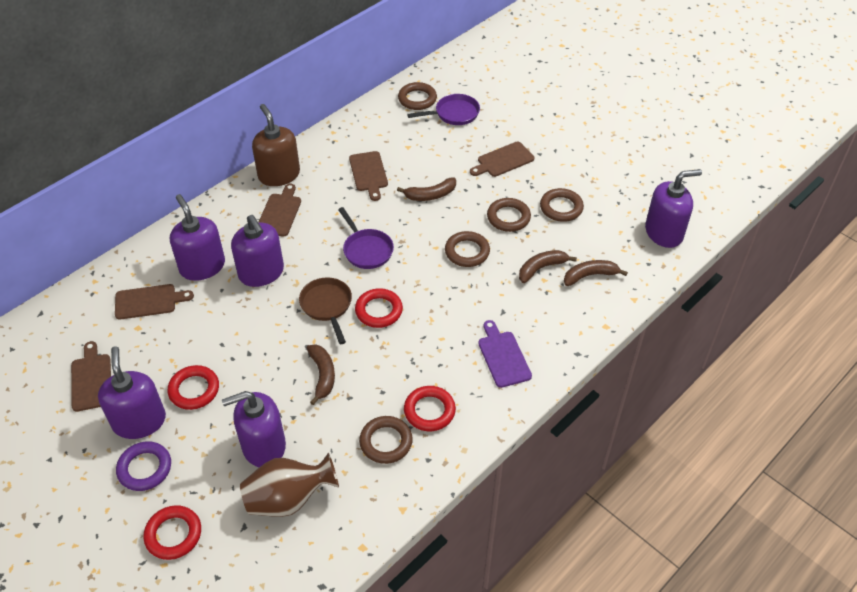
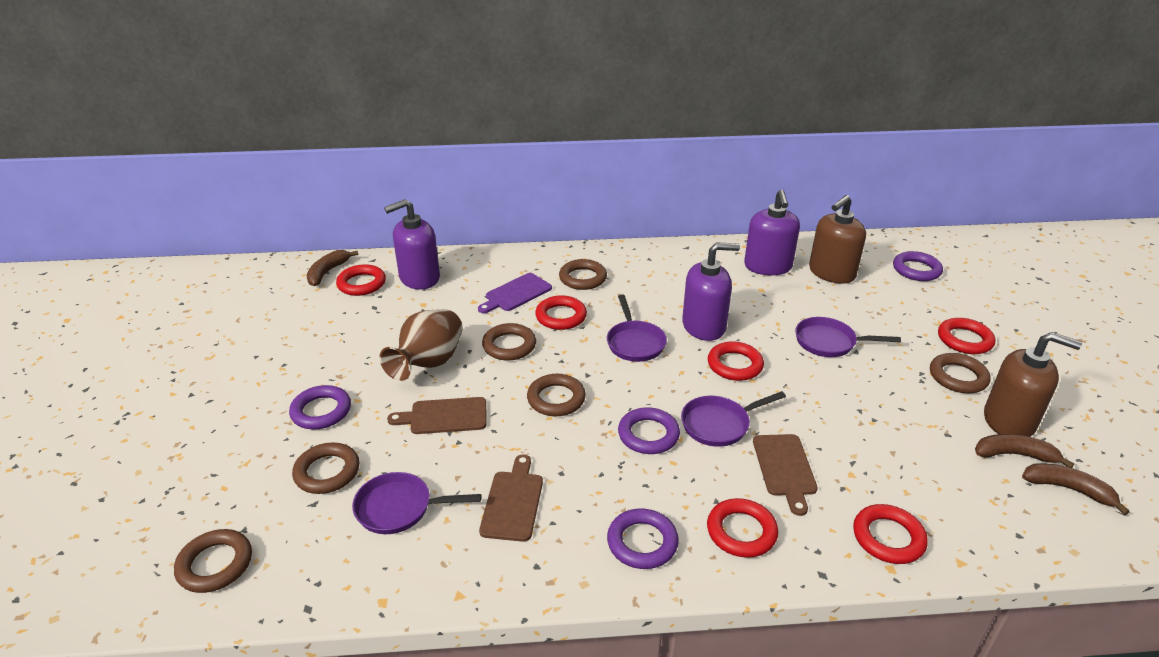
brown banana: 4 -> 3
brown cutting board: 5 -> 3
brown pan: 1 -> 0
brown ring: 5 -> 6
brown soap dispenser: 1 -> 2
purple pan: 2 -> 4
purple ring: 1 -> 4
purple soap dispenser: 5 -> 3
red ring: 4 -> 6

